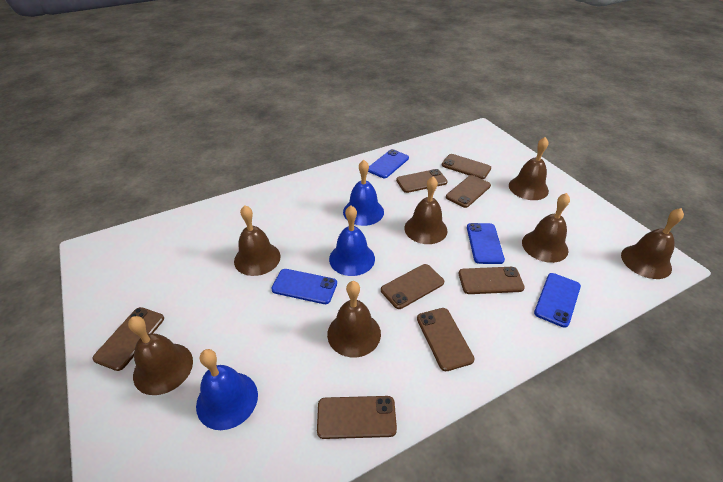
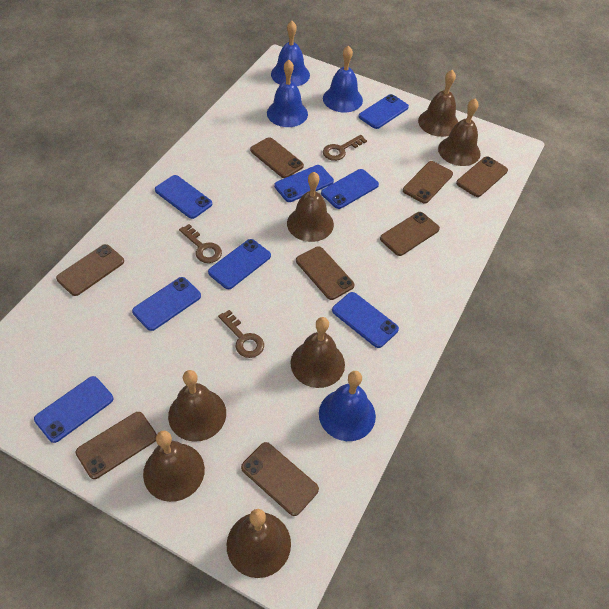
blue bell: 3 -> 4
blue phone: 4 -> 8
brown key: 0 -> 3

